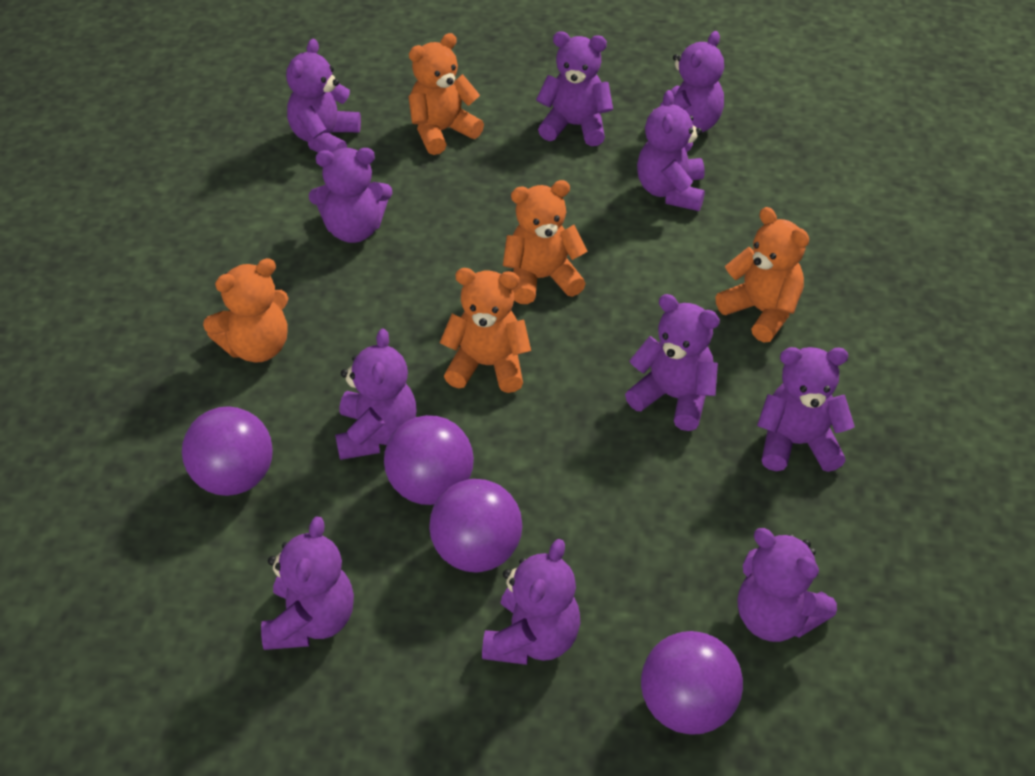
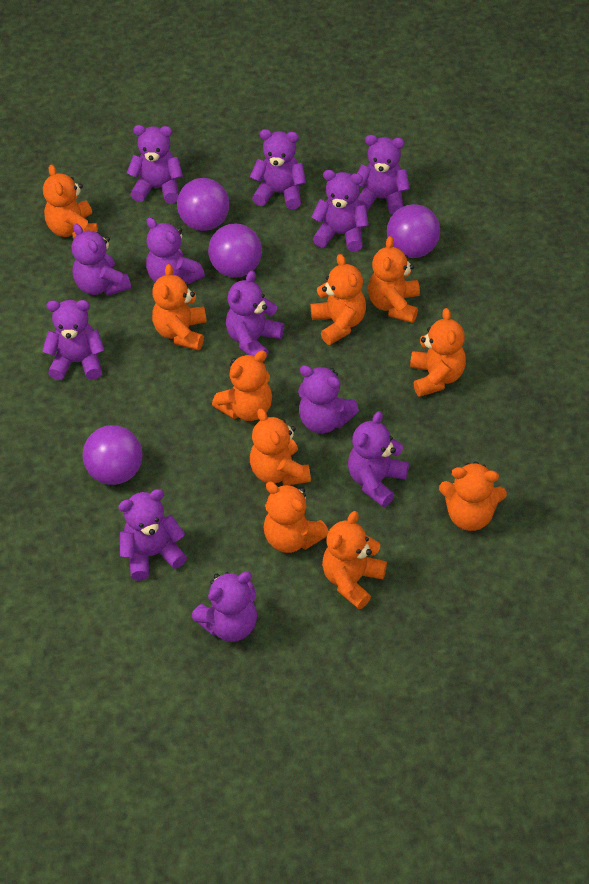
orange teddy bear: 5 -> 10
purple teddy bear: 11 -> 12

